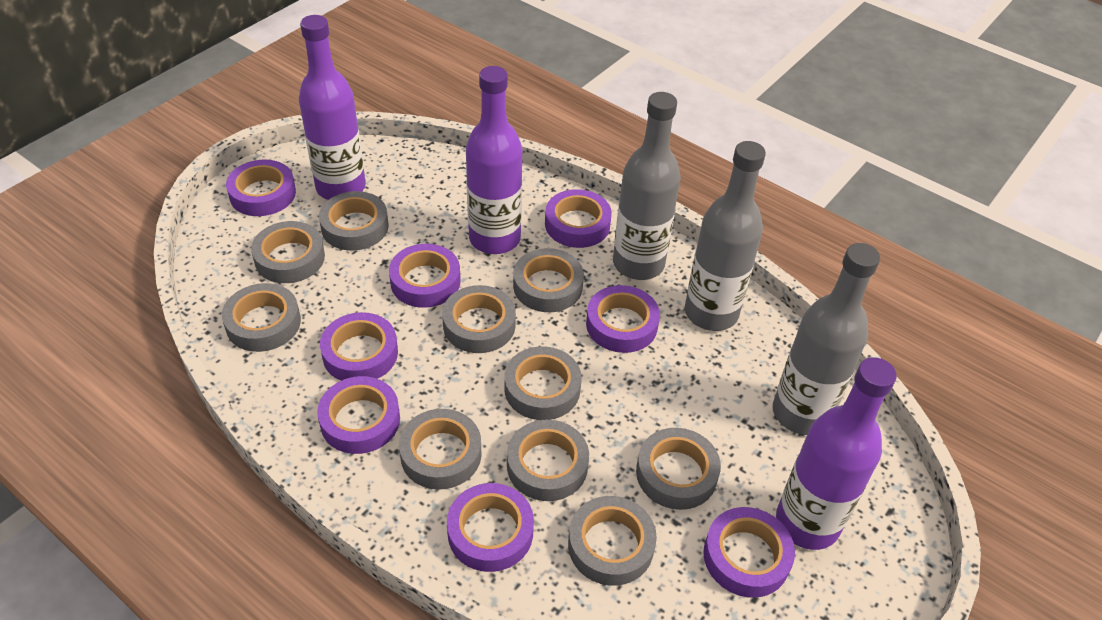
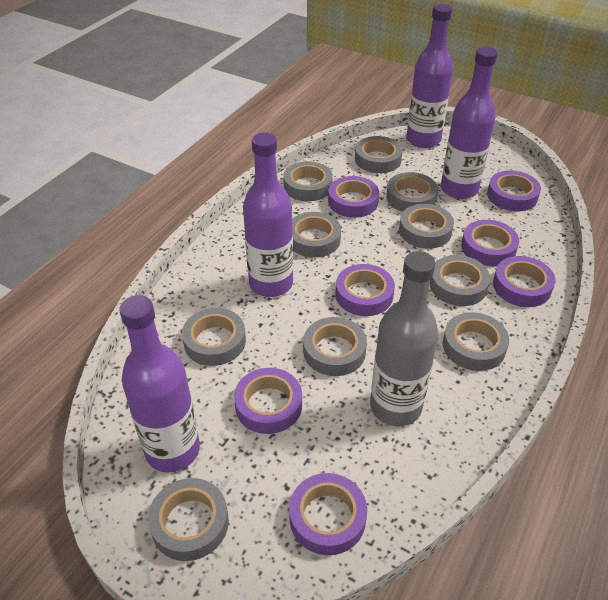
grey bottle: 3 -> 1
purple bottle: 3 -> 4
purple tape: 8 -> 7

